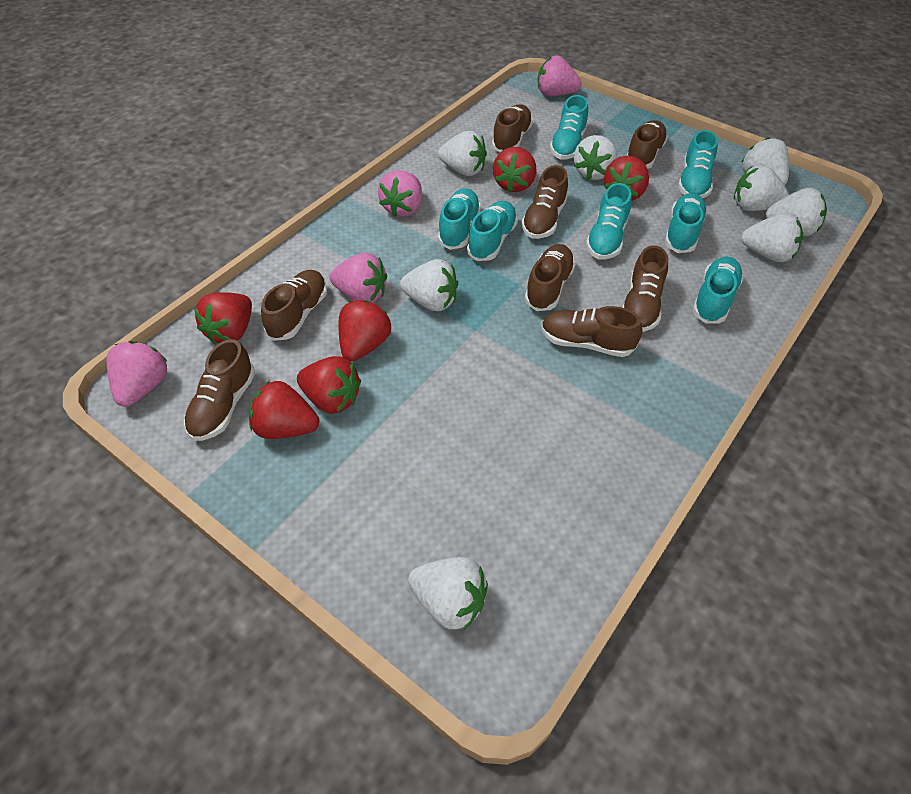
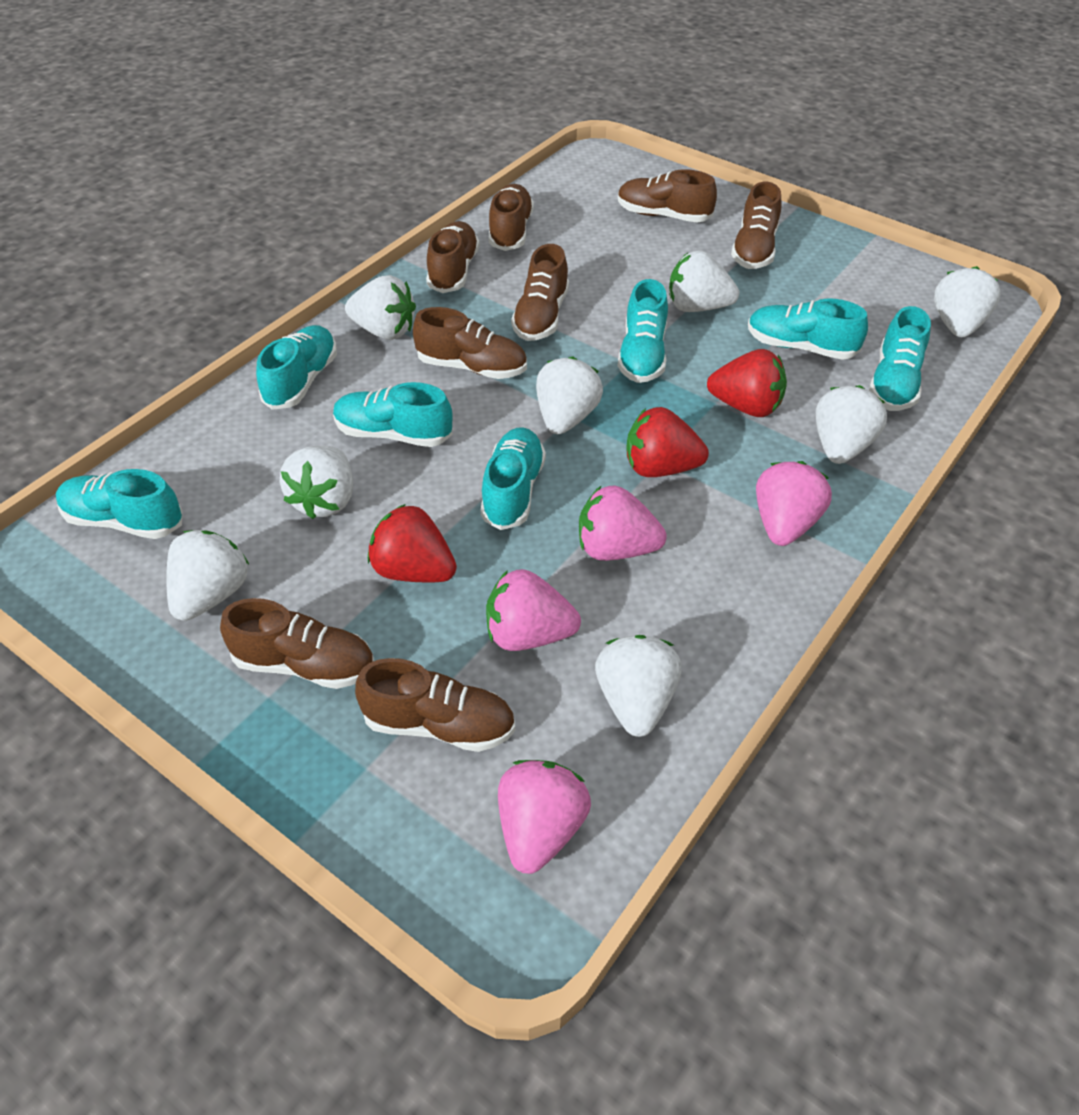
red strawberry: 6 -> 3

